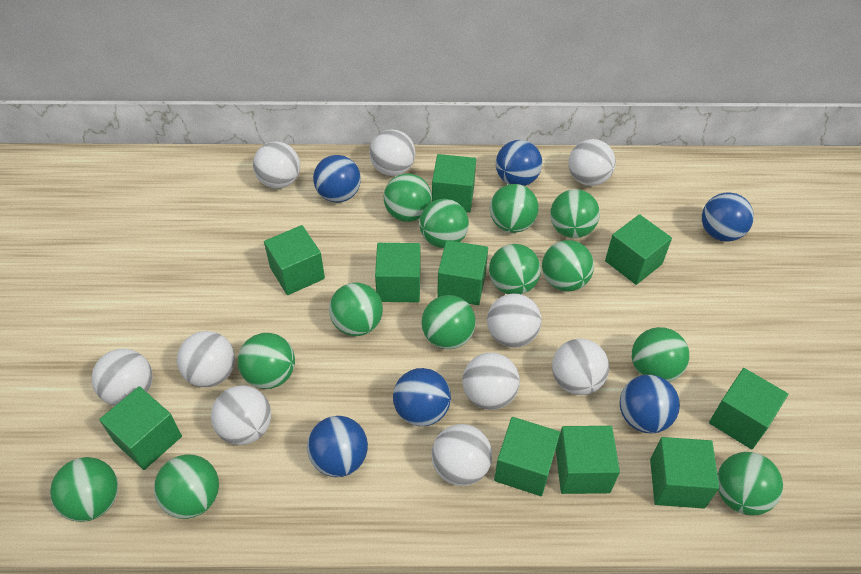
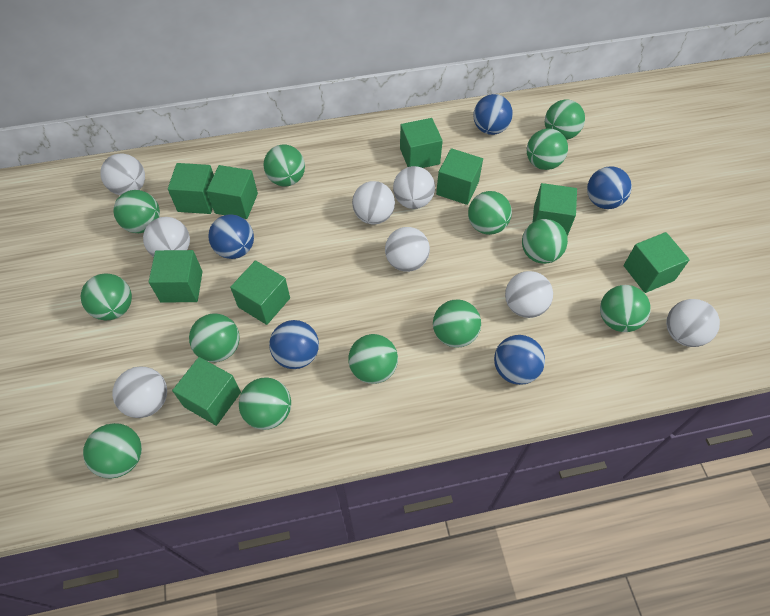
blue ball: 6 -> 5
green cube: 10 -> 9
white ball: 10 -> 8

